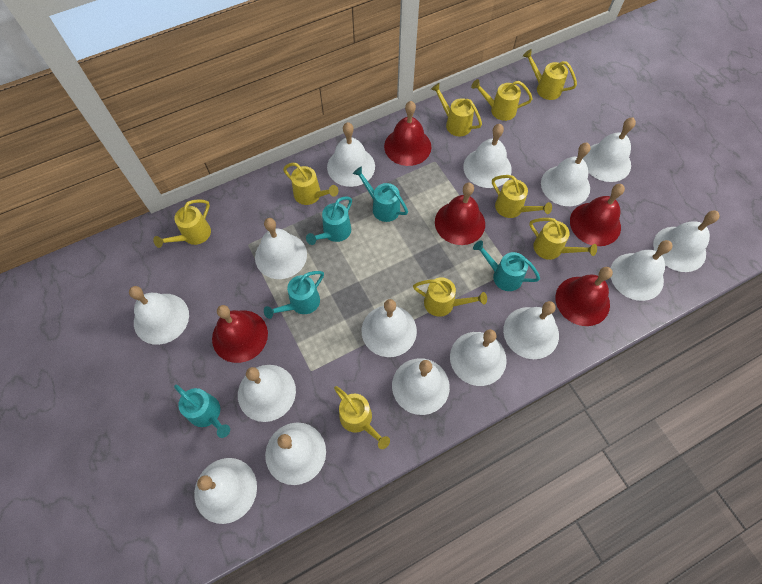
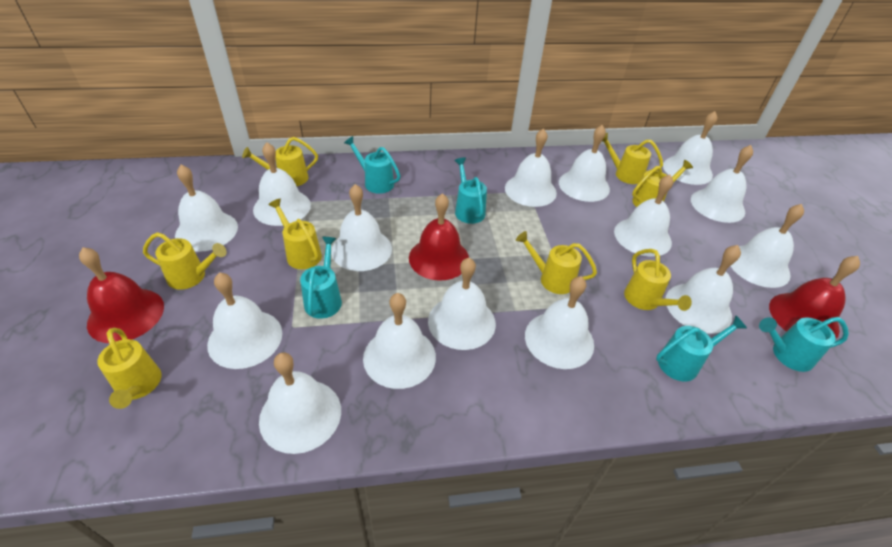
red bell: 5 -> 3
yellow watering can: 9 -> 8

